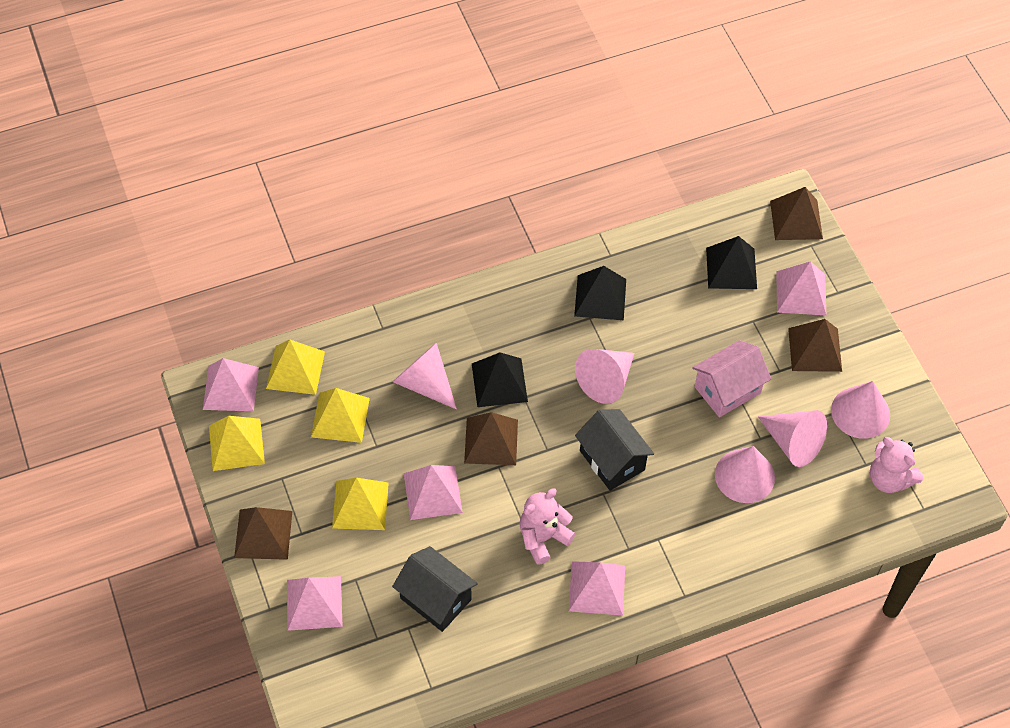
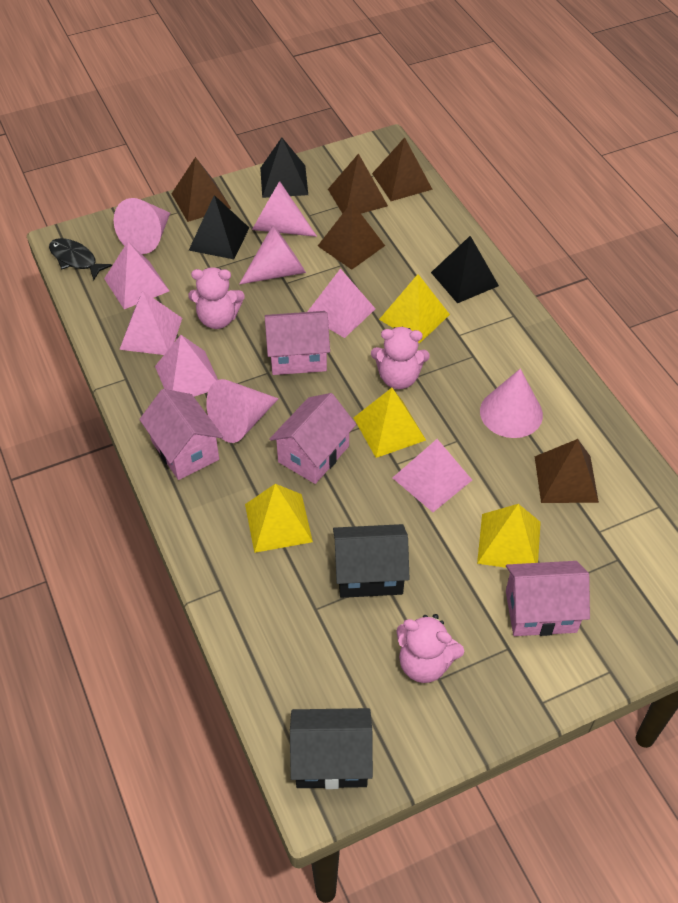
black fish: 0 -> 1
brown pyramid: 4 -> 5
pink house: 1 -> 4
pink teddy bear: 2 -> 3

